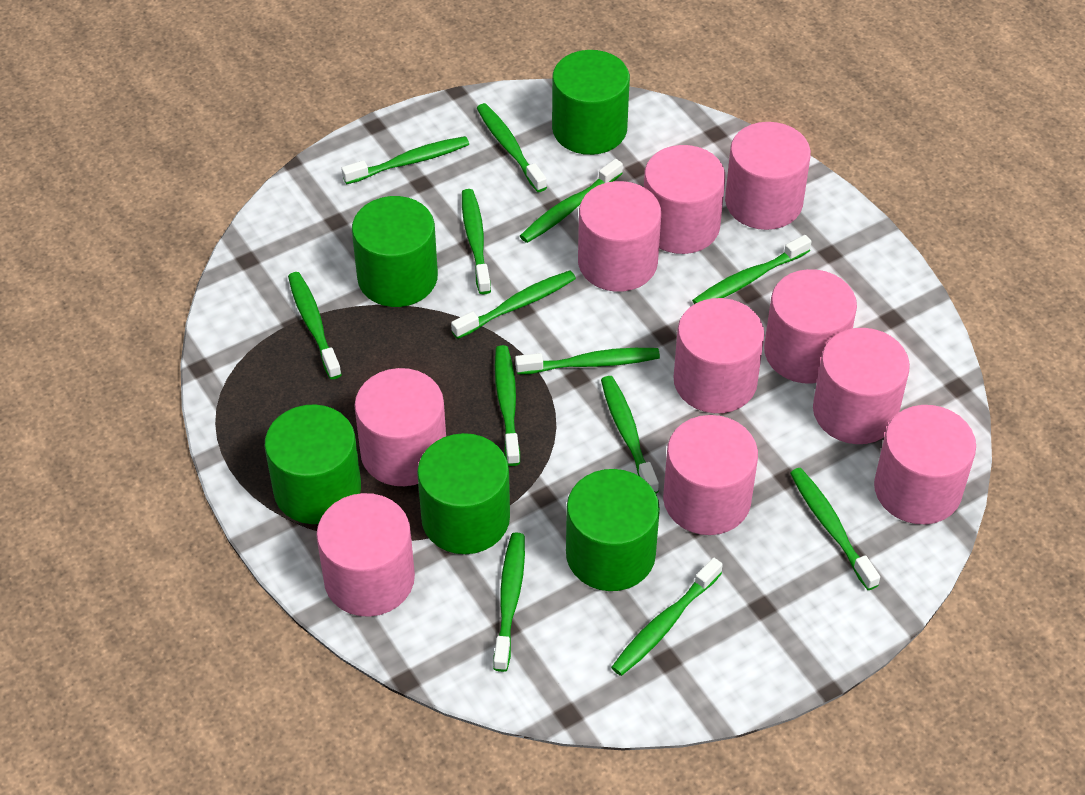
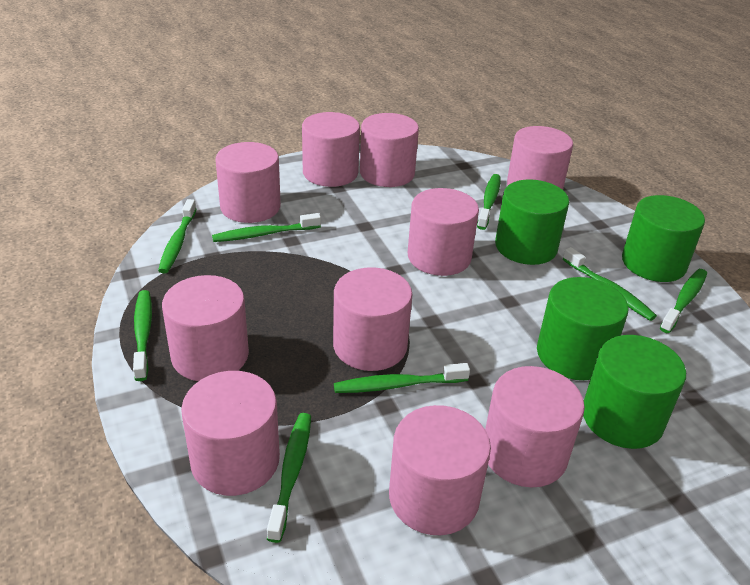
green cylinder: 5 -> 4
green toothbrush: 13 -> 8

